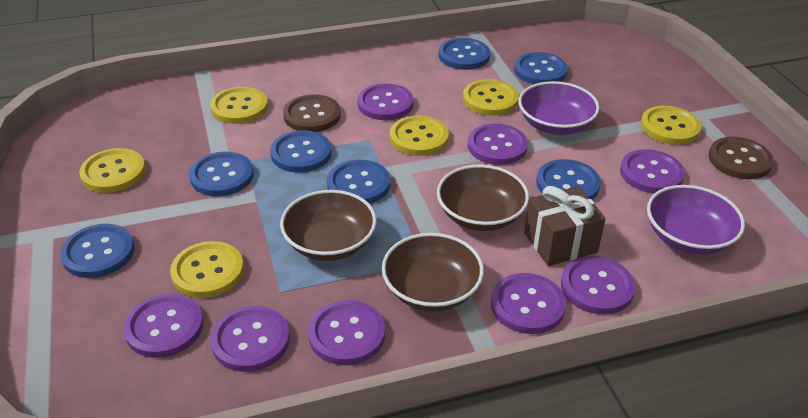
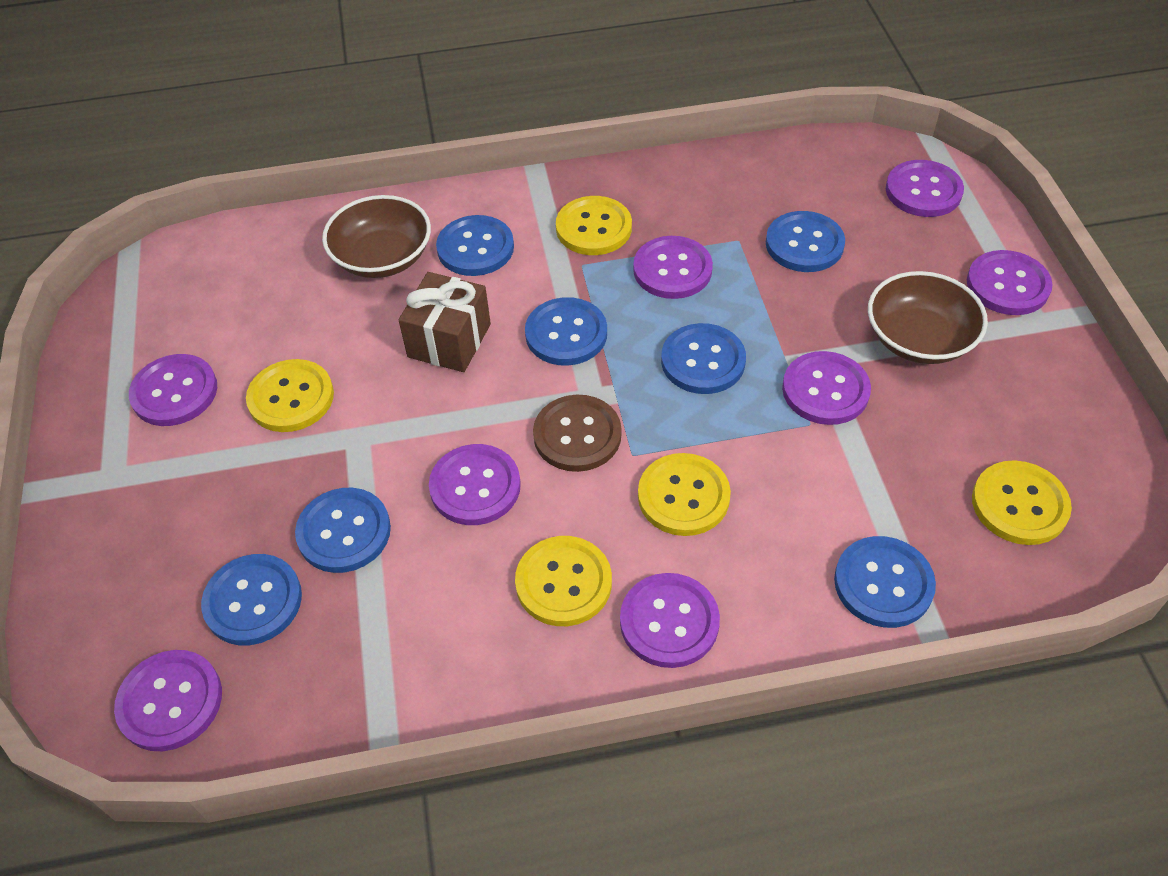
brown bowl: 3 -> 2
brown button: 2 -> 1
purple bowl: 2 -> 0
yellow button: 6 -> 5

